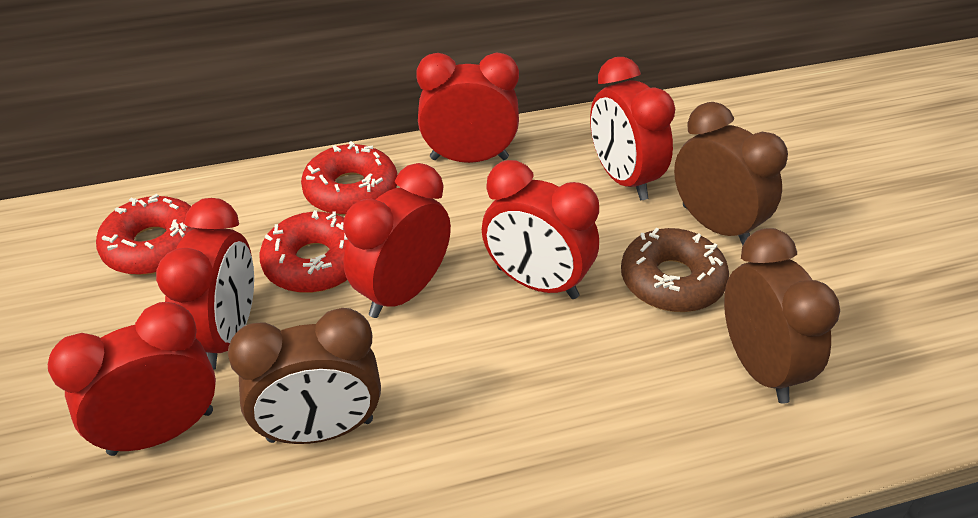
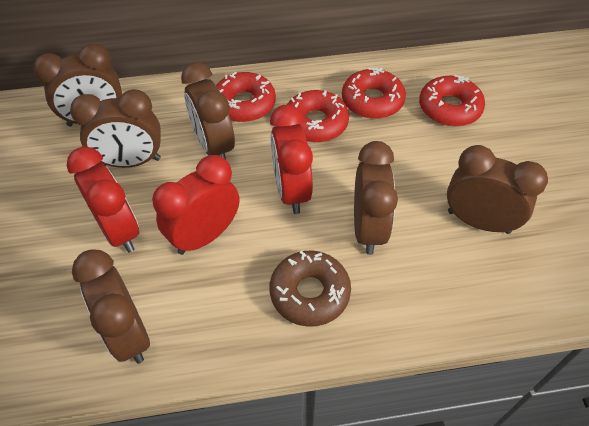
brown clock: 3 -> 6
red clock: 6 -> 3
red donut: 3 -> 4

